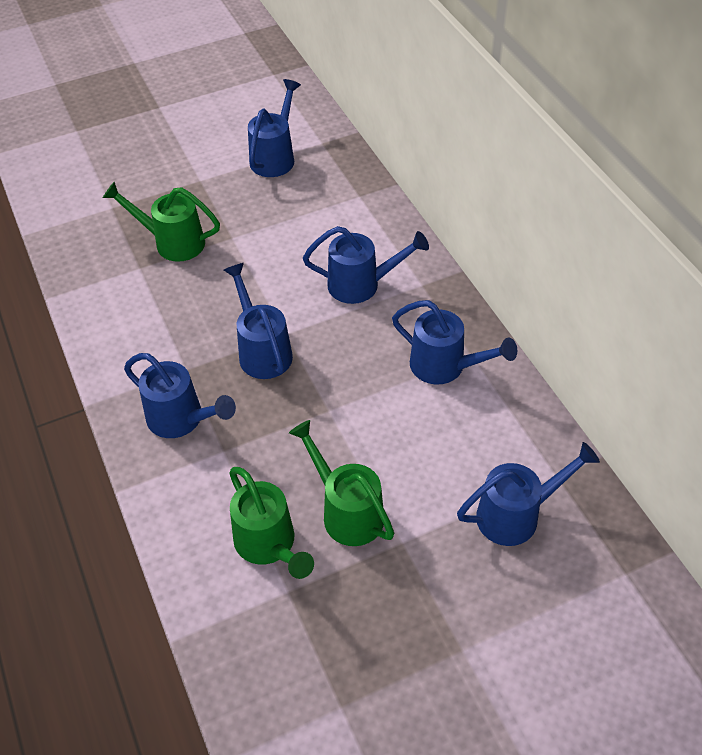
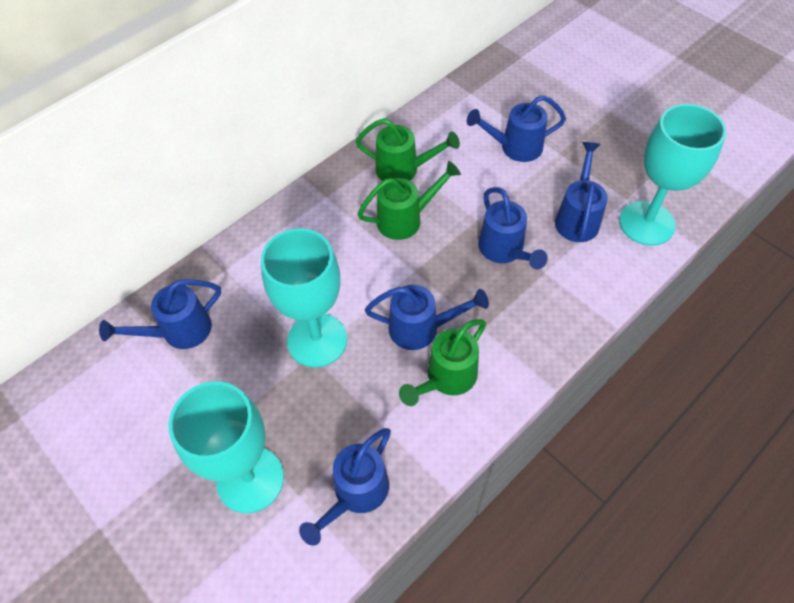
turquoise goblet: 0 -> 3

